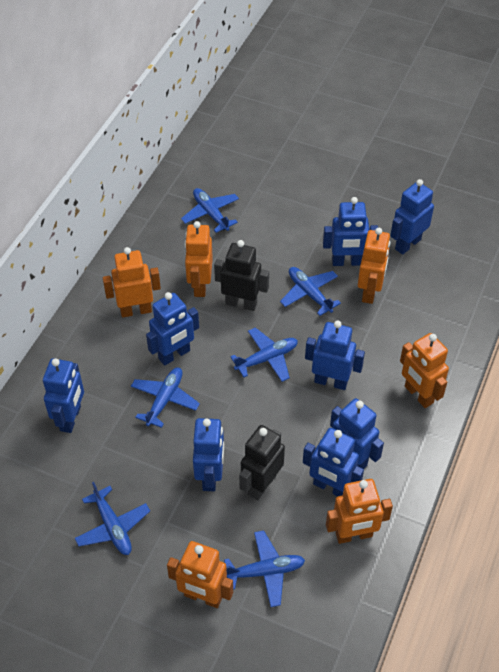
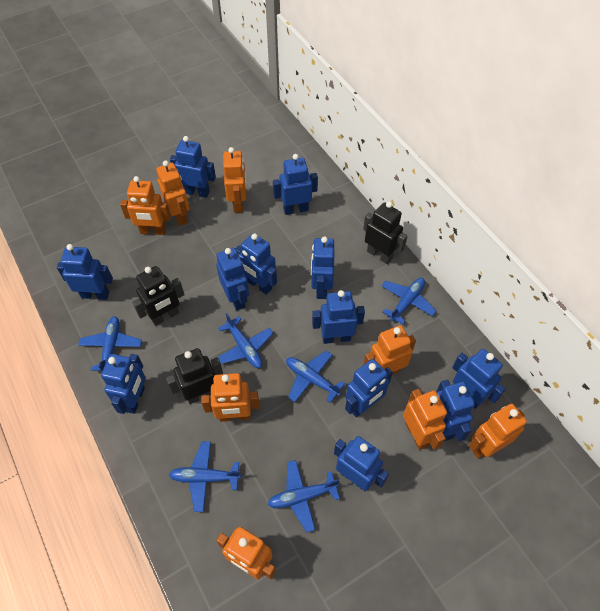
black robot: 2 -> 3
blue robot: 8 -> 12
orange robot: 6 -> 8

